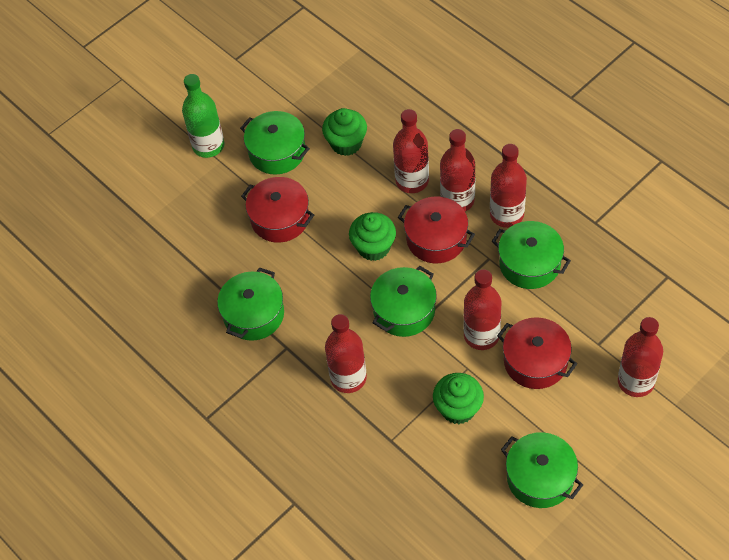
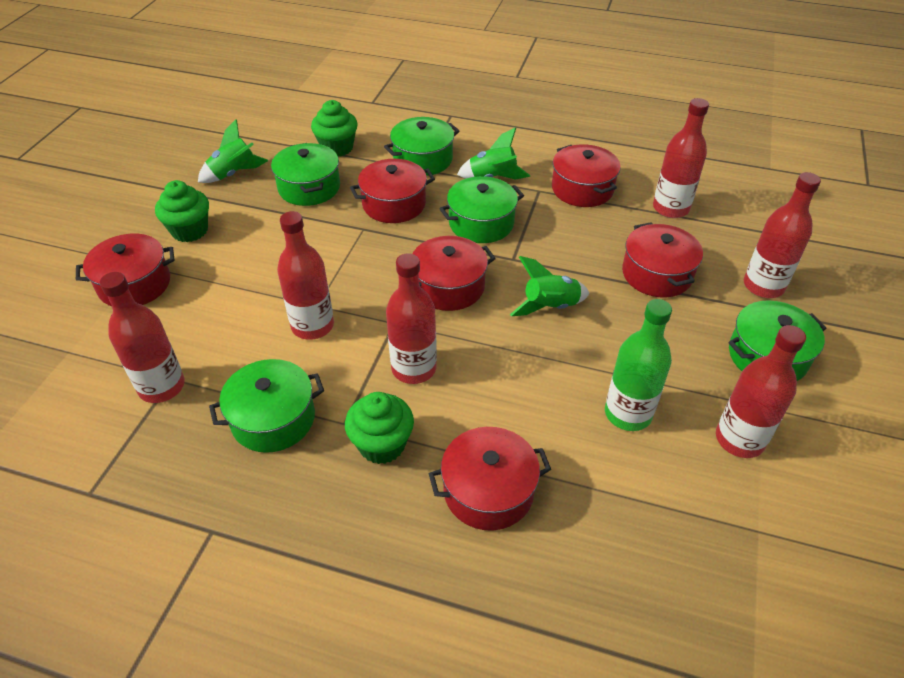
green rocket: 0 -> 3
red pot: 3 -> 6

